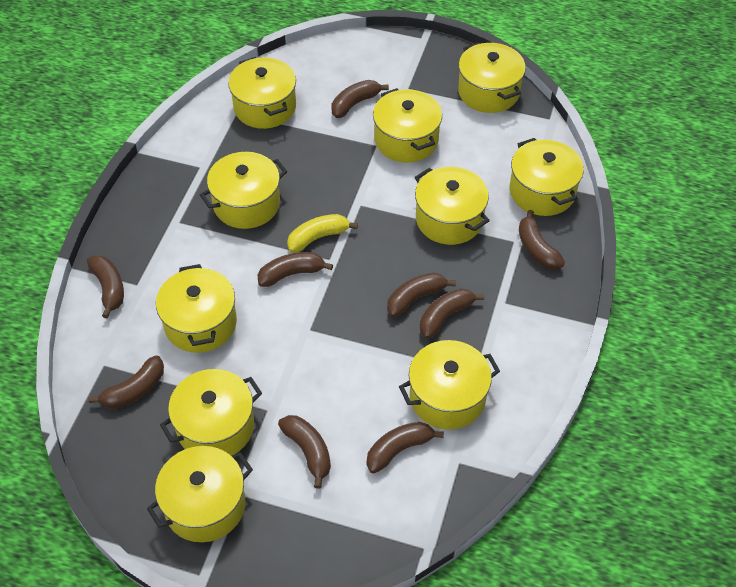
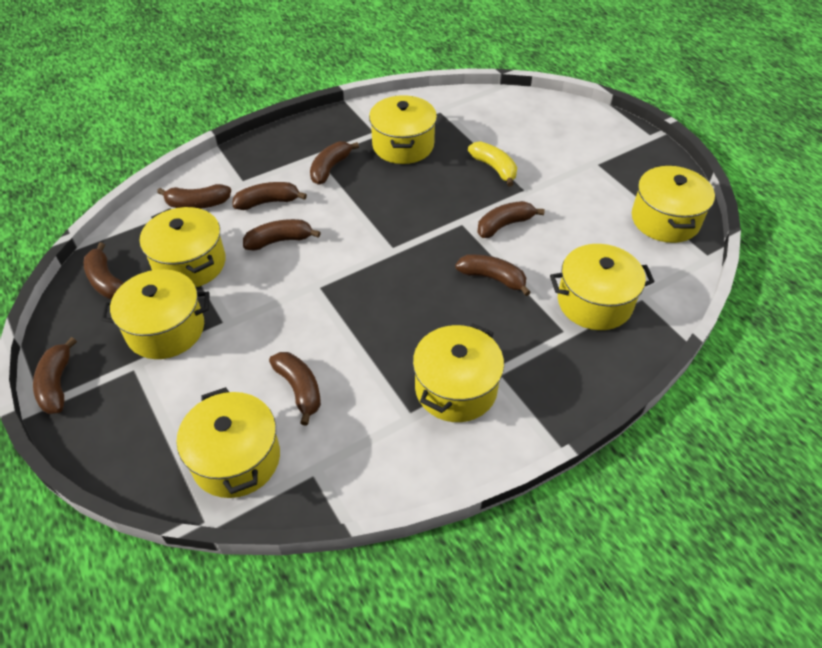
yellow pot: 10 -> 7

